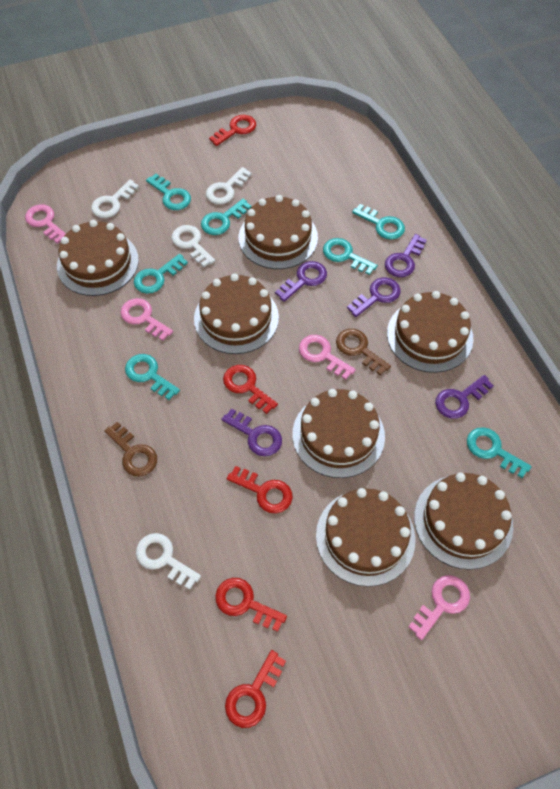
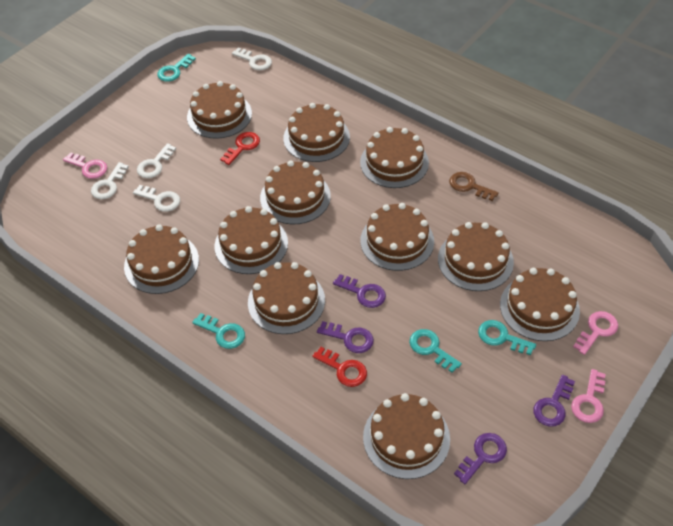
brown cake: 7 -> 11
brown key: 2 -> 1
pink key: 4 -> 3
purple key: 5 -> 4
red key: 5 -> 2
turquoise key: 7 -> 4

